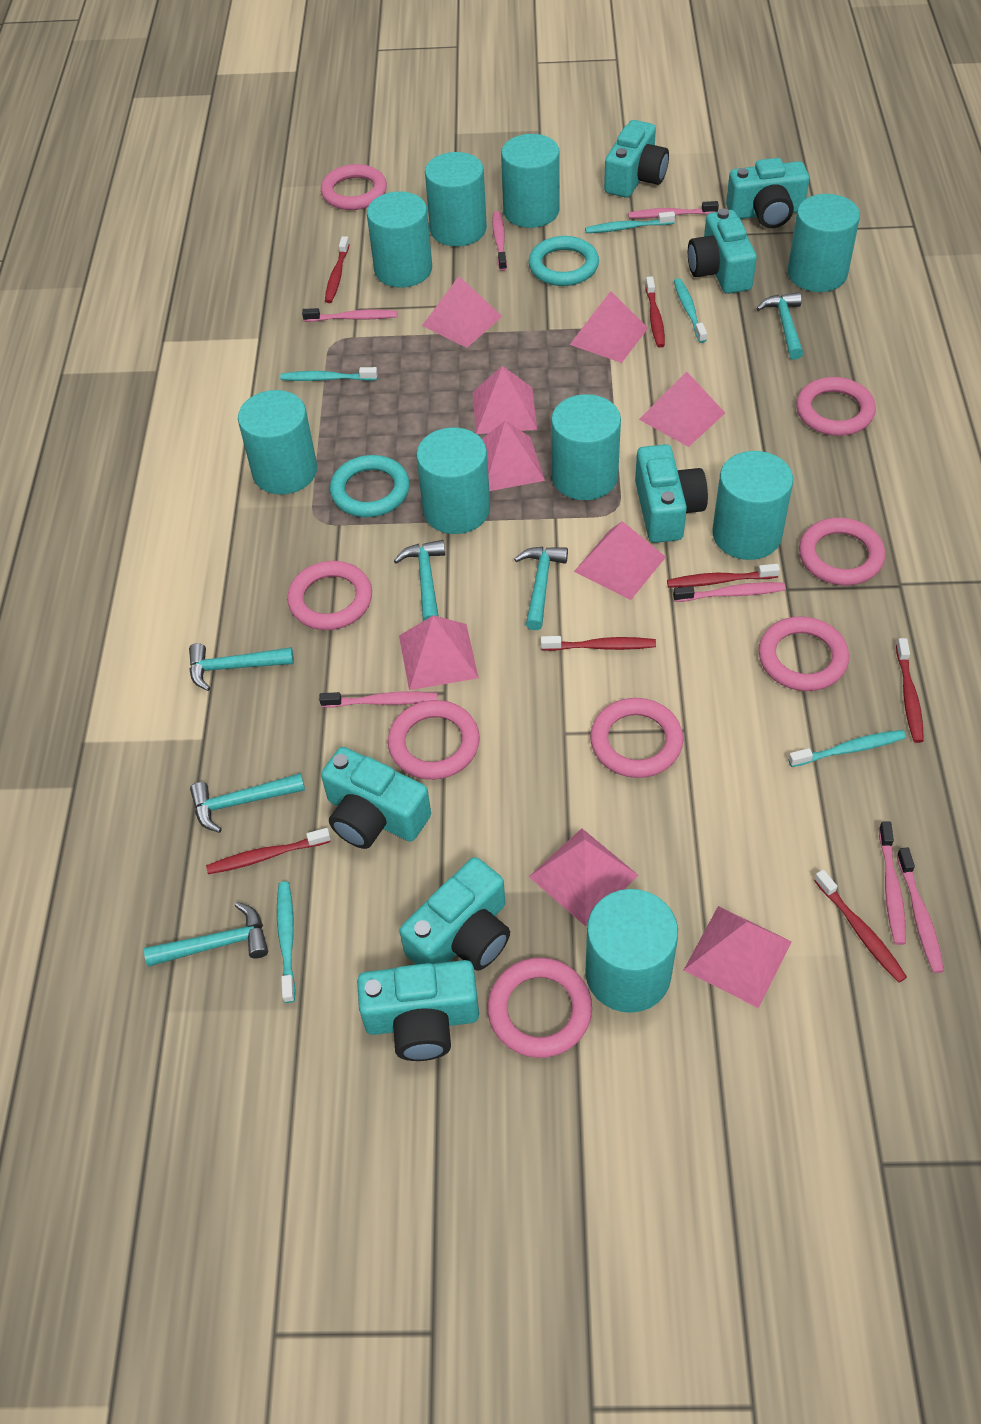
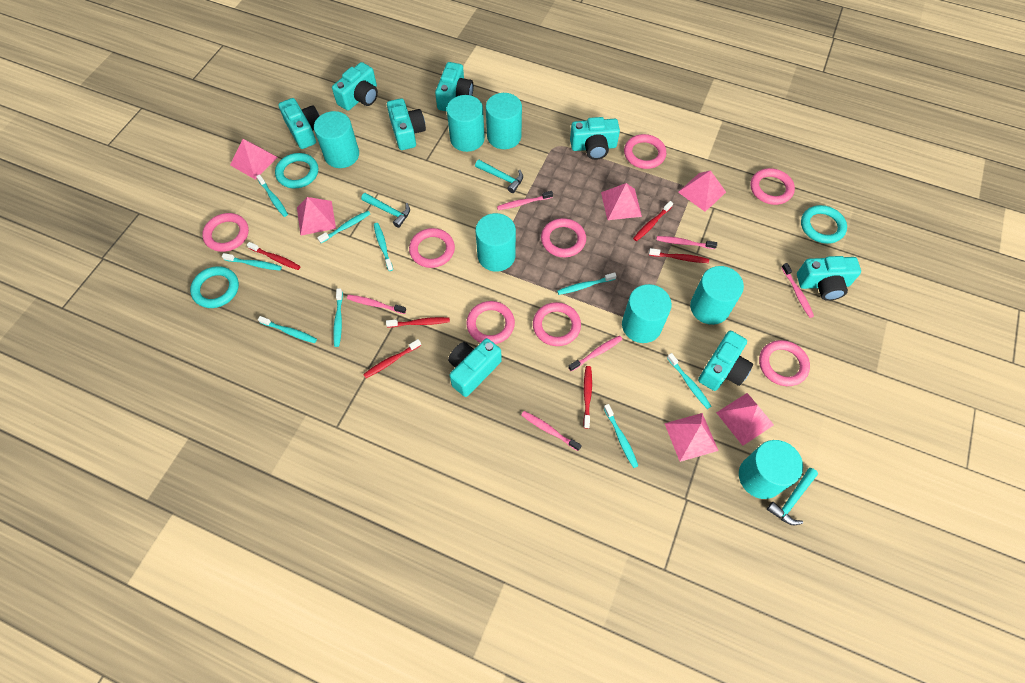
pink pyramid: 9 -> 6
pink toothbrush: 7 -> 6
red toothbrush: 7 -> 6
turquoise camera: 7 -> 8
turquoise cylinder: 9 -> 7
turquoise hammer: 6 -> 3
turquoise ring: 2 -> 3
turquoise toothbrush: 5 -> 9

